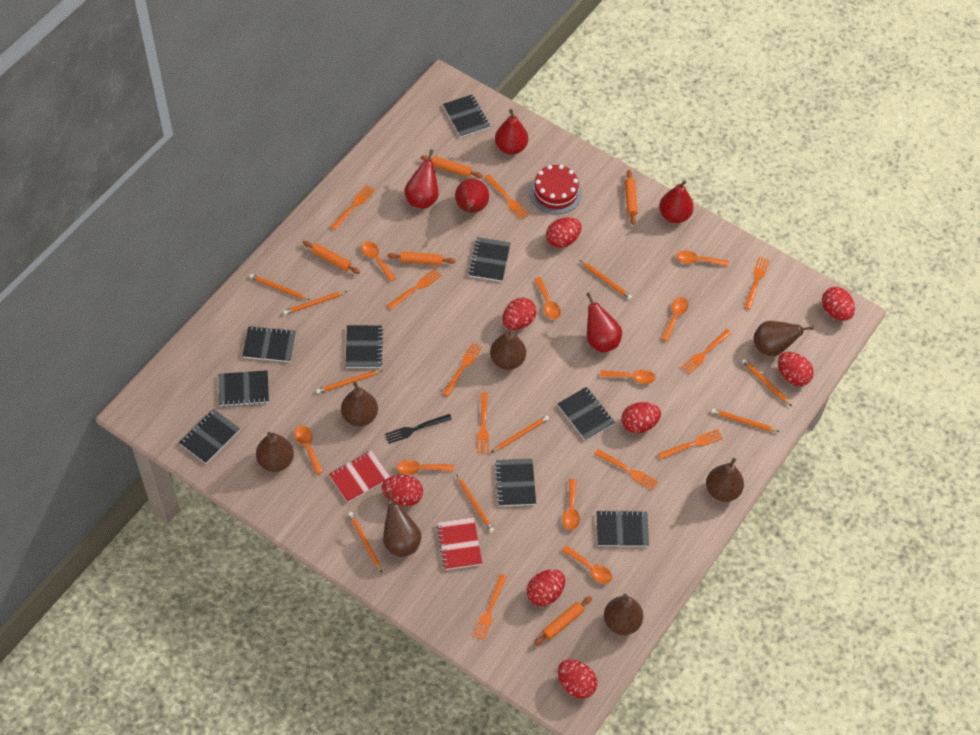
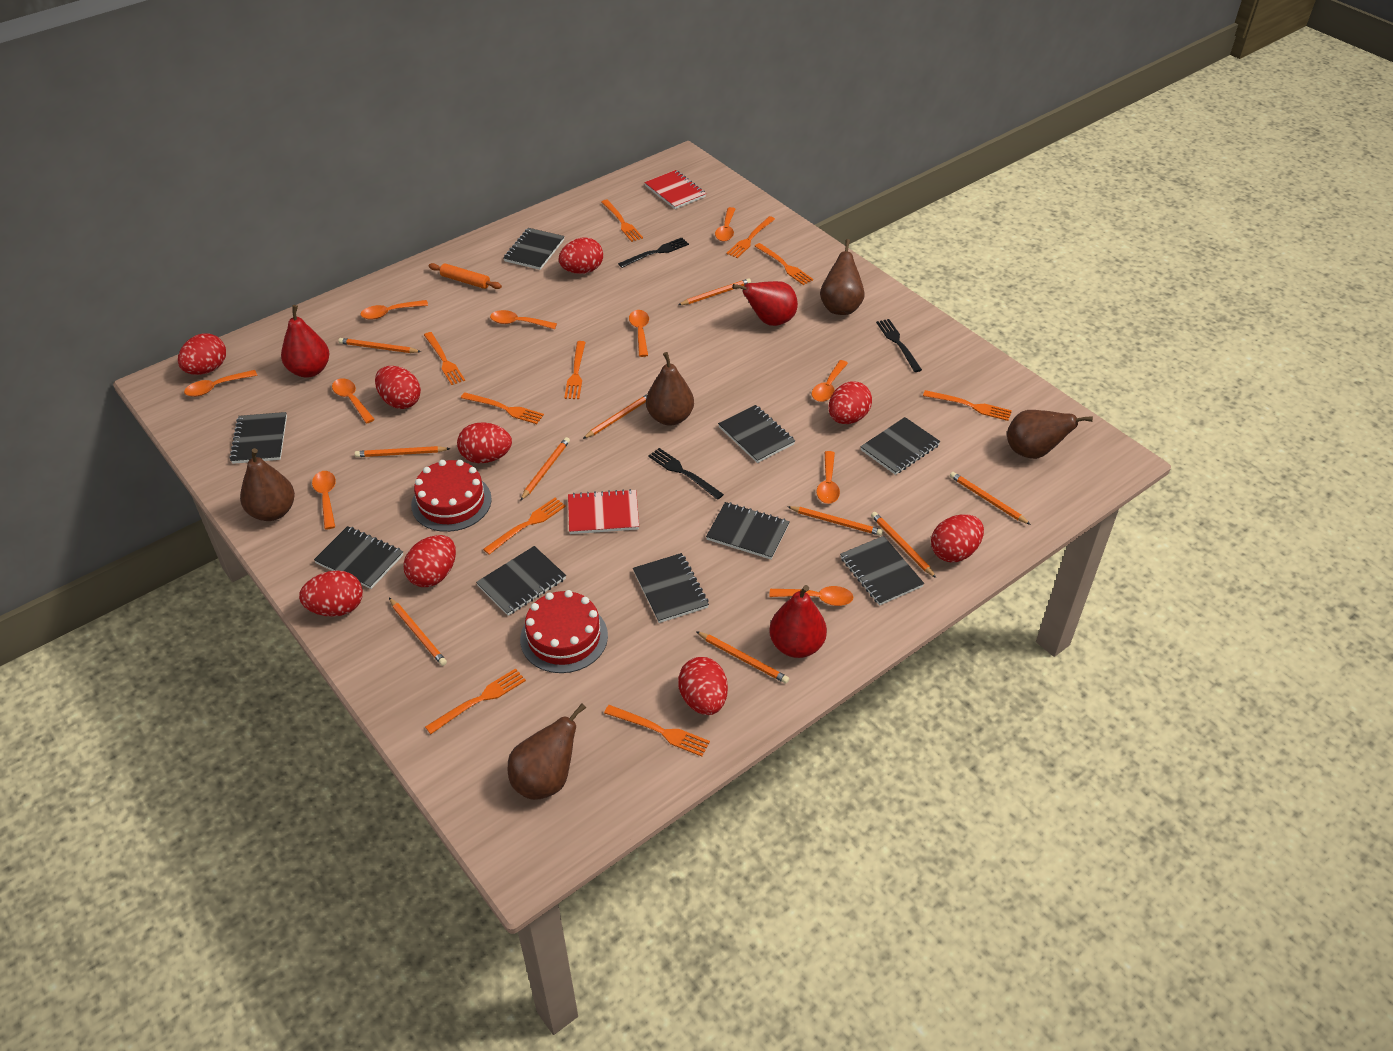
black fork: 1 -> 3
brown pear: 7 -> 5
orange pencil: 9 -> 10
orange rolling pin: 5 -> 1
orange spoon: 9 -> 10
red cake: 1 -> 2
red egg: 8 -> 9
red pear: 5 -> 3

